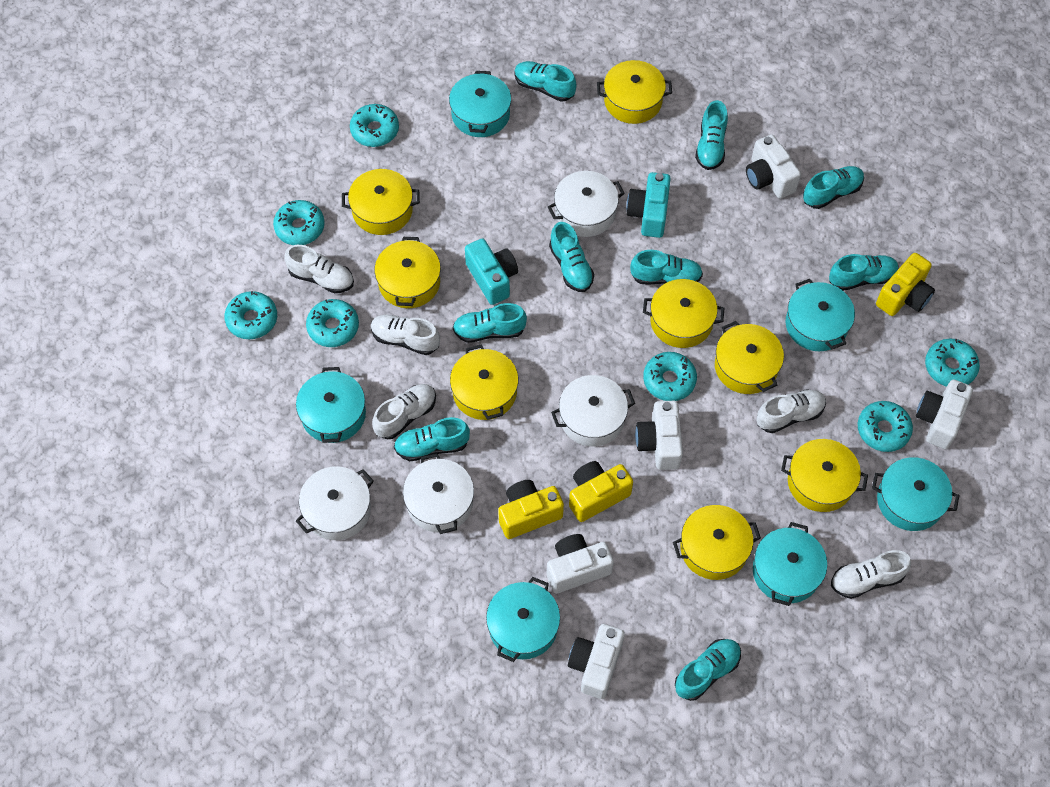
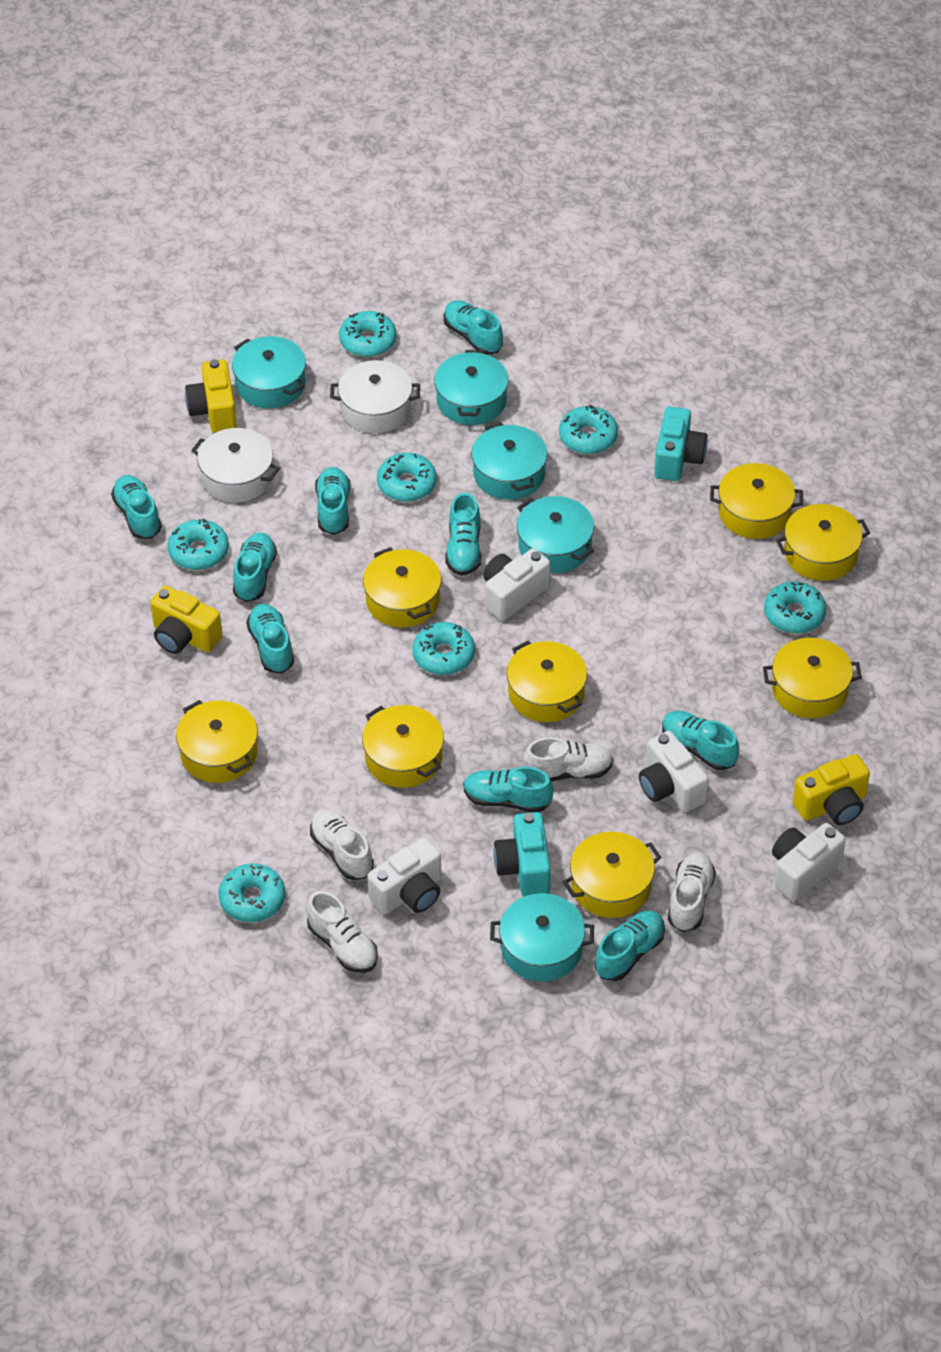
turquoise pot: 6 -> 5
white camera: 5 -> 4
white pot: 4 -> 2
white shoe: 5 -> 4

